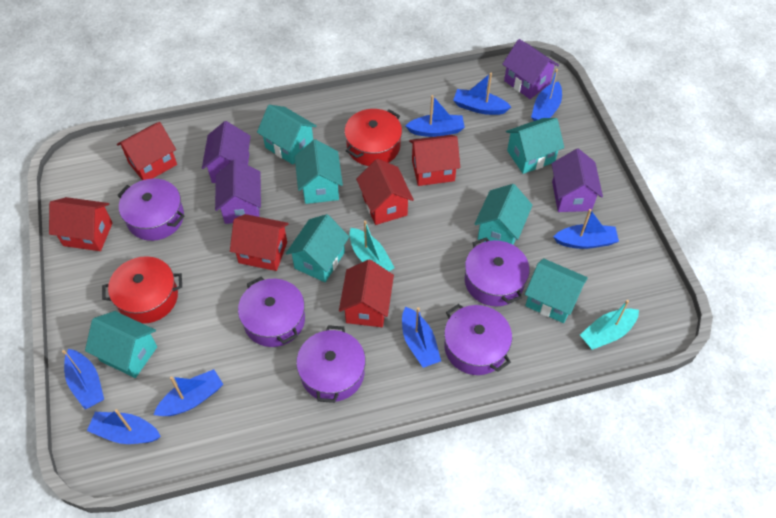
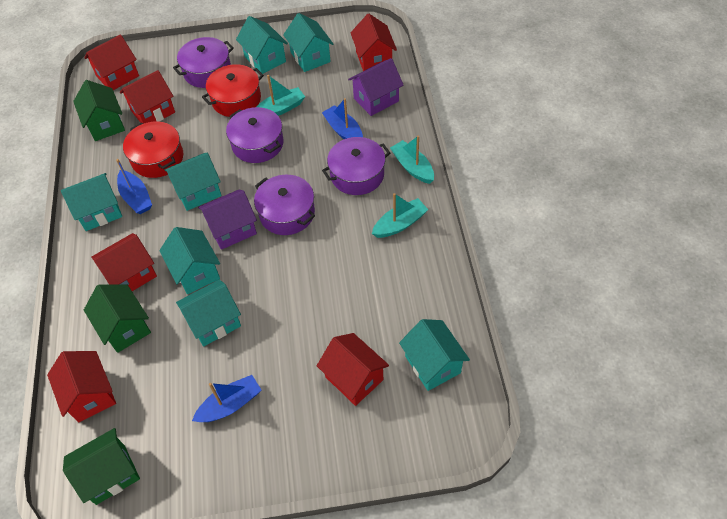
blue boat: 8 -> 3
green house: 0 -> 3
purple house: 4 -> 2
purple pot: 5 -> 4
turquoise boat: 2 -> 3

